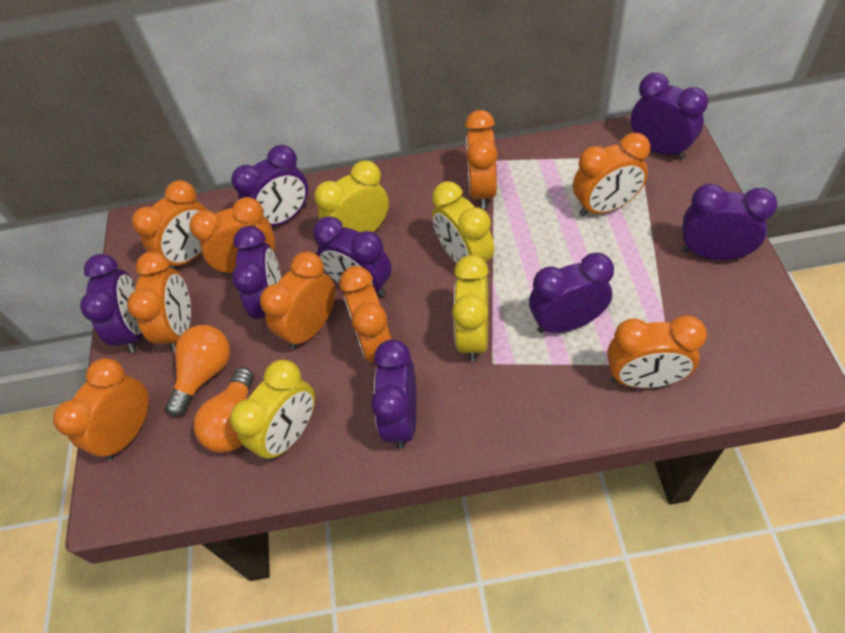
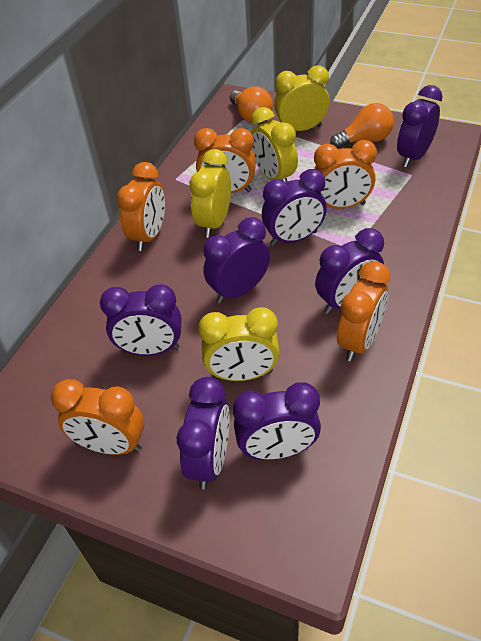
orange clock: 9 -> 5
purple clock: 8 -> 7

